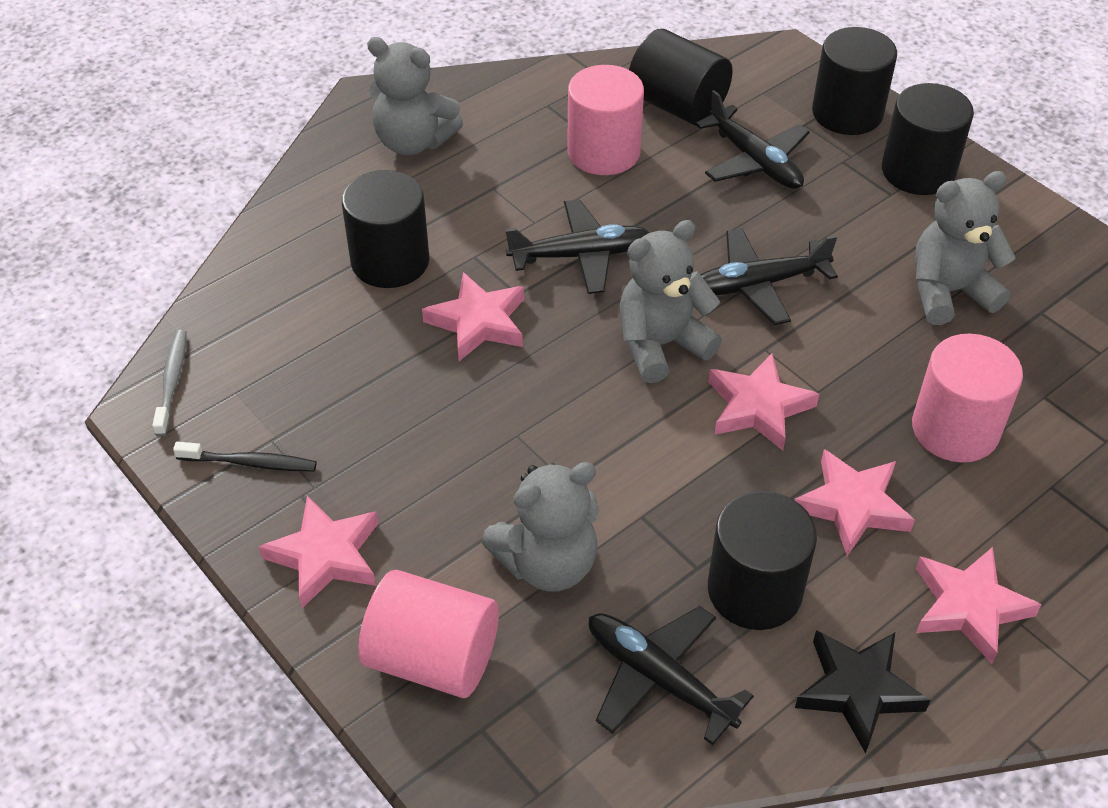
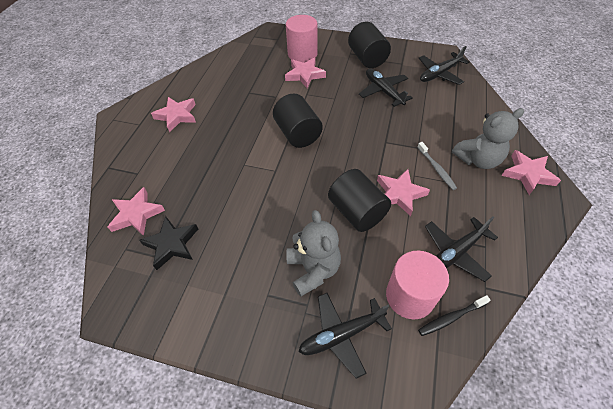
black cylinder: 5 -> 3
grey teddy bear: 4 -> 2
pink cylinder: 3 -> 2

